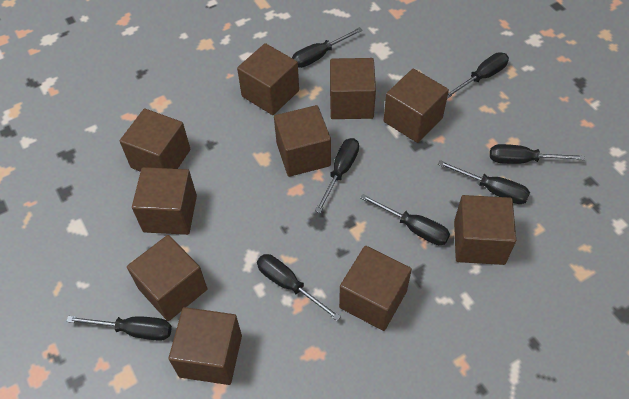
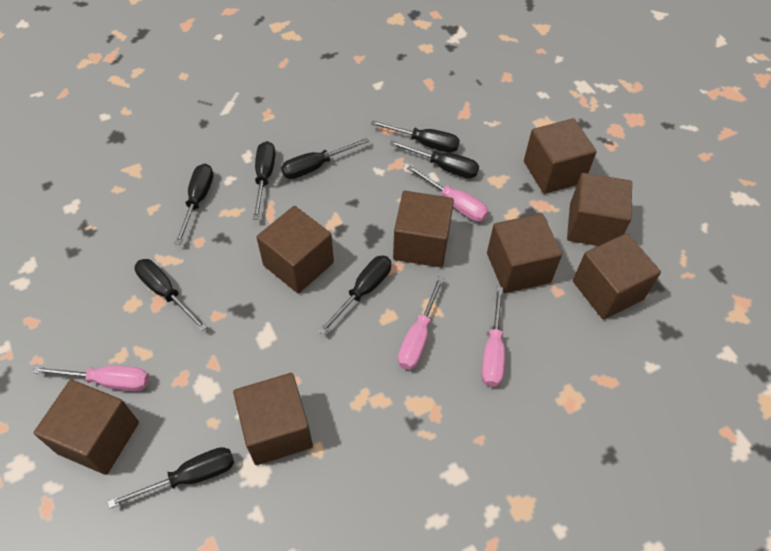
brown cube: 10 -> 8
pink screwdriver: 0 -> 4

